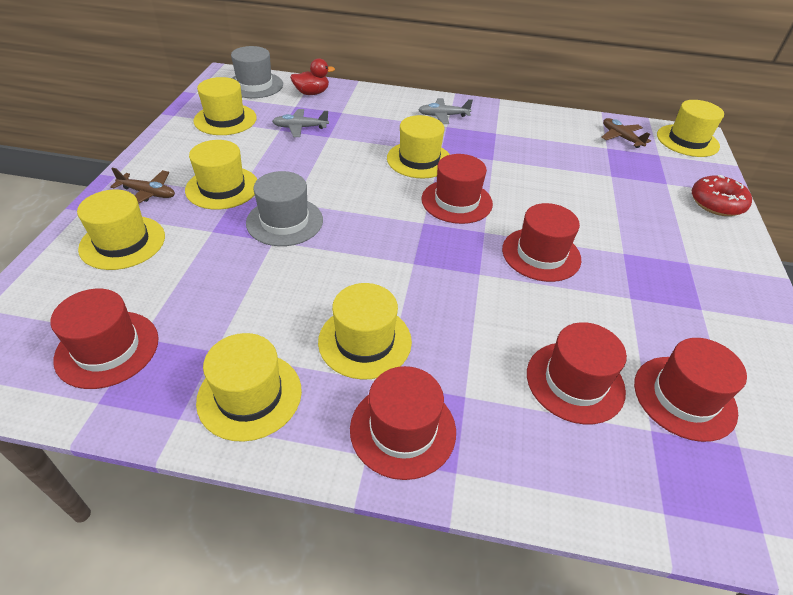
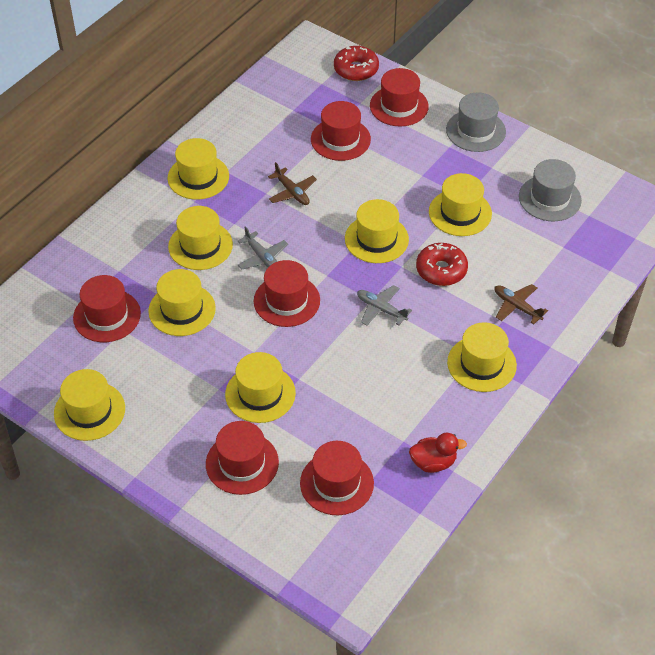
red donut: 1 -> 2
yellow hat: 7 -> 8

